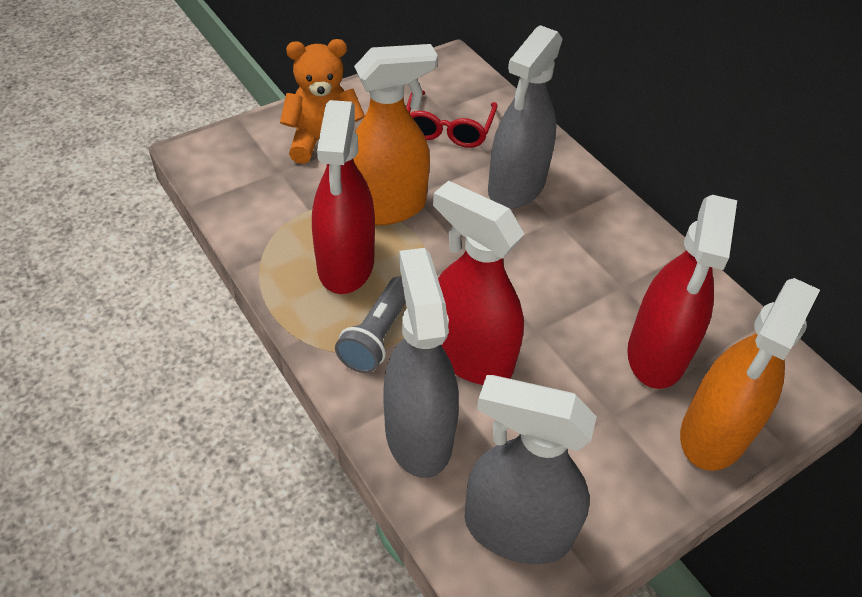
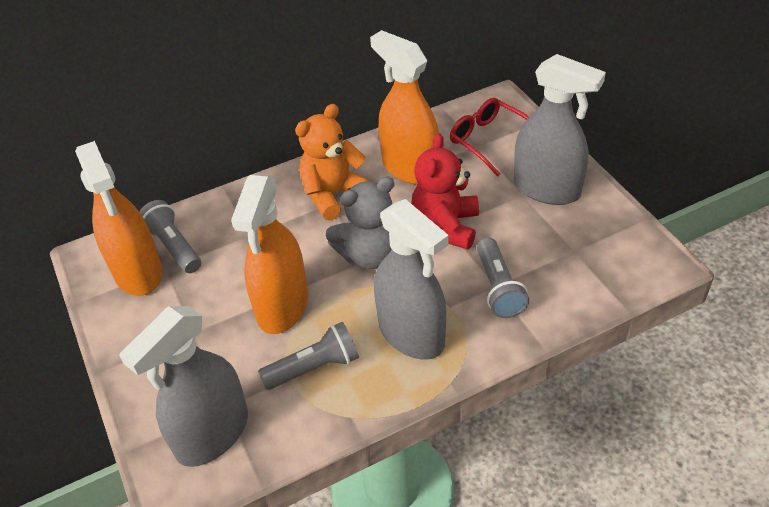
grey flashlight: 1 -> 3
grey teddy bear: 0 -> 1
orange spray bottle: 2 -> 3
red spray bottle: 3 -> 0
red teddy bear: 0 -> 1

